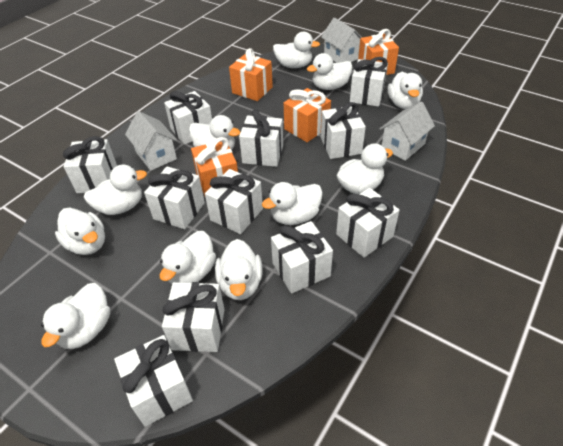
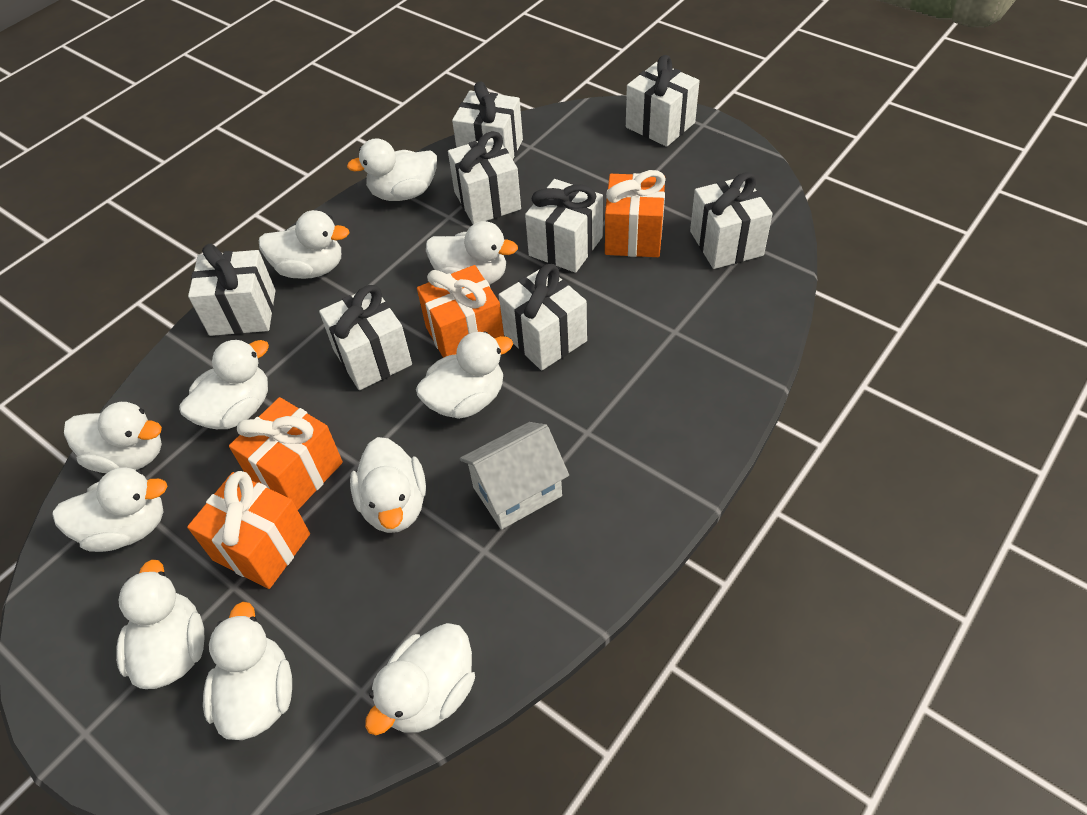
white gift: 11 -> 8
white house: 3 -> 1

